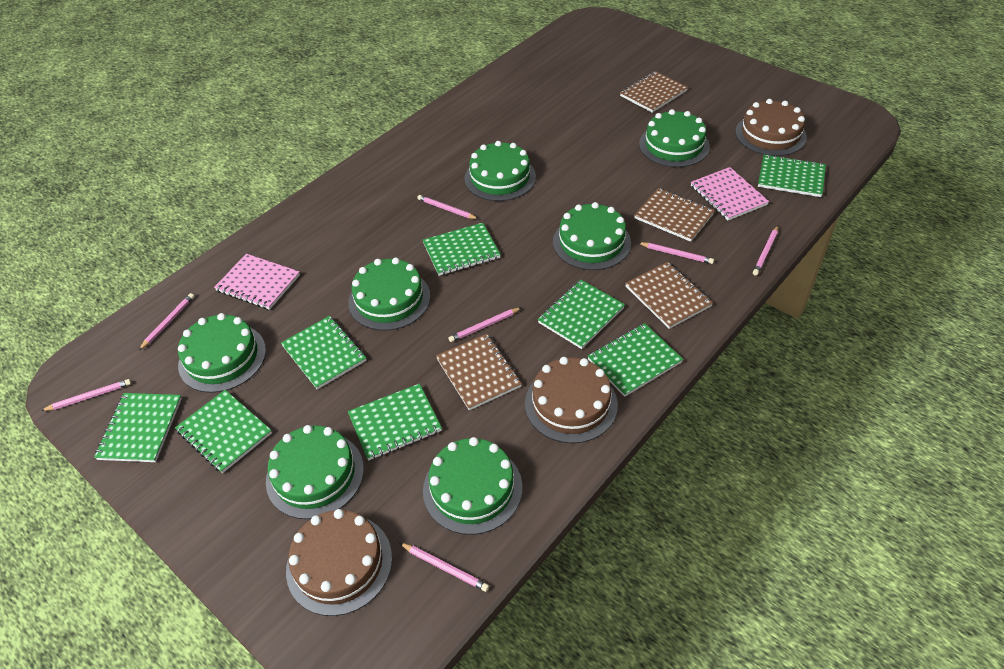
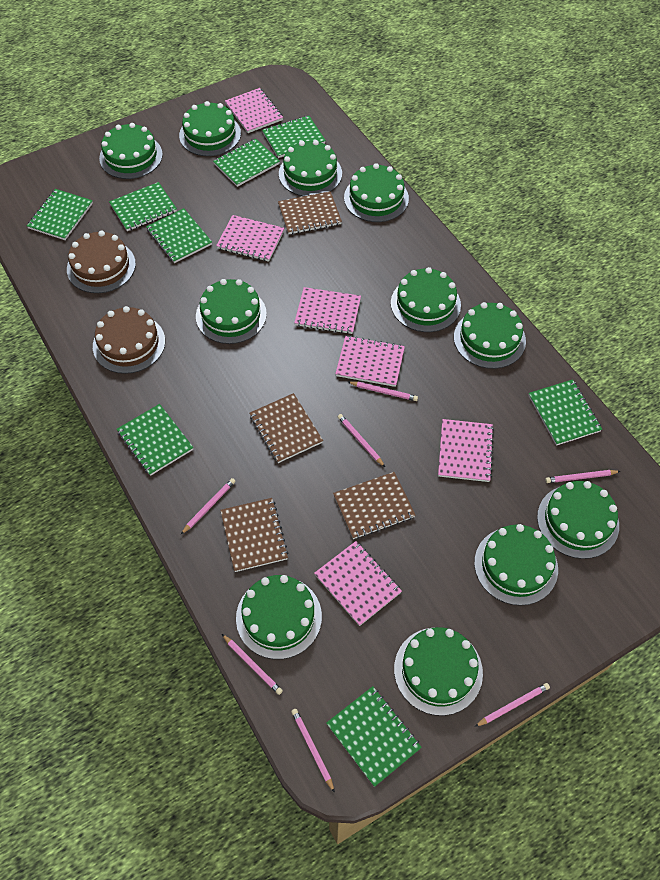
brown cake: 3 -> 2
green cake: 7 -> 11
pink notebook: 2 -> 6

